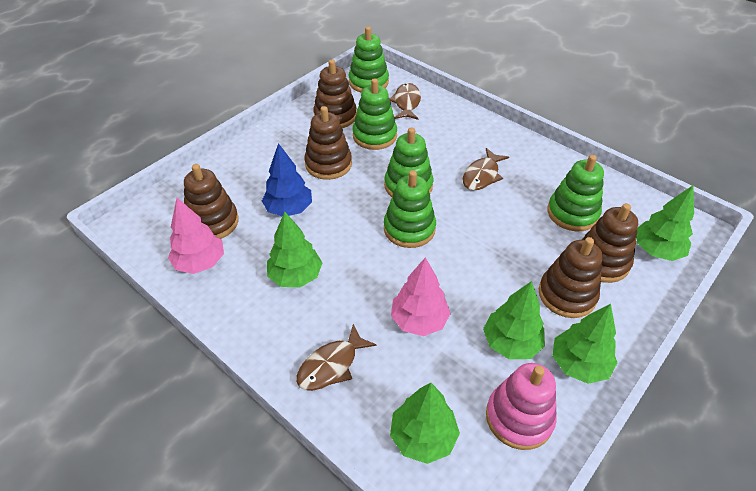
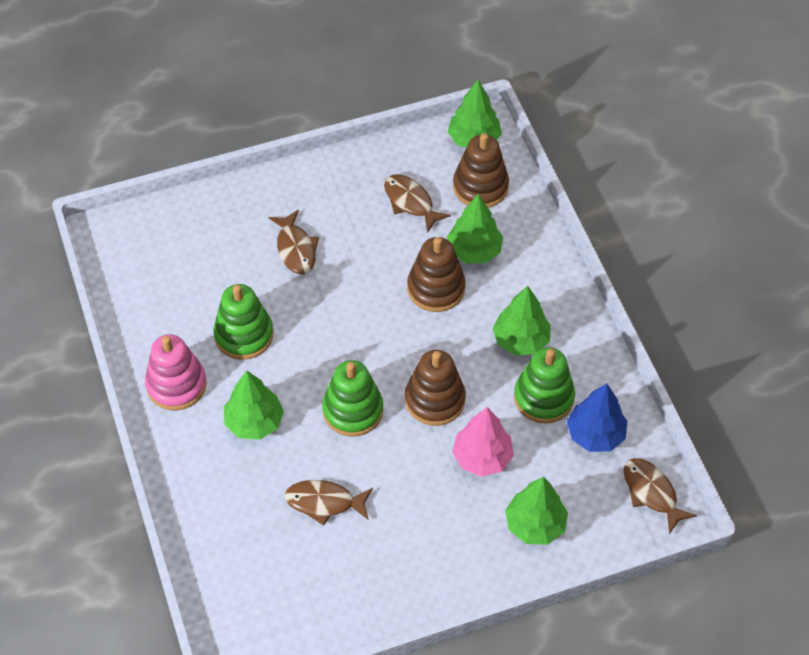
brown fish: 3 -> 4
brown stacking toy: 5 -> 3
green stacking toy: 5 -> 3
pink tree: 2 -> 1

